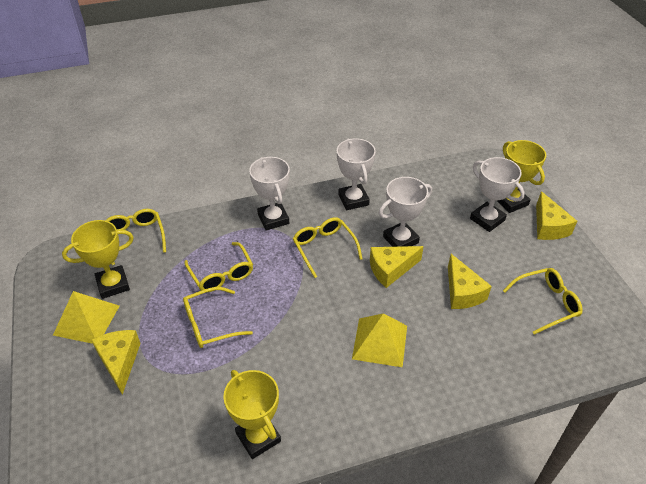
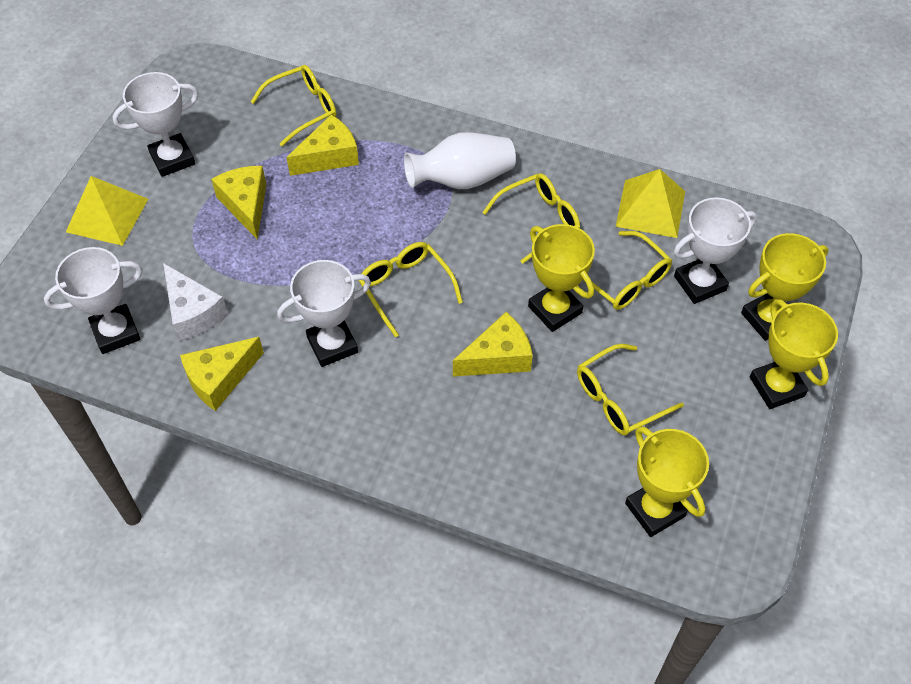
white cheese: 0 -> 1
white vase: 0 -> 1
yellow trophy: 3 -> 4

